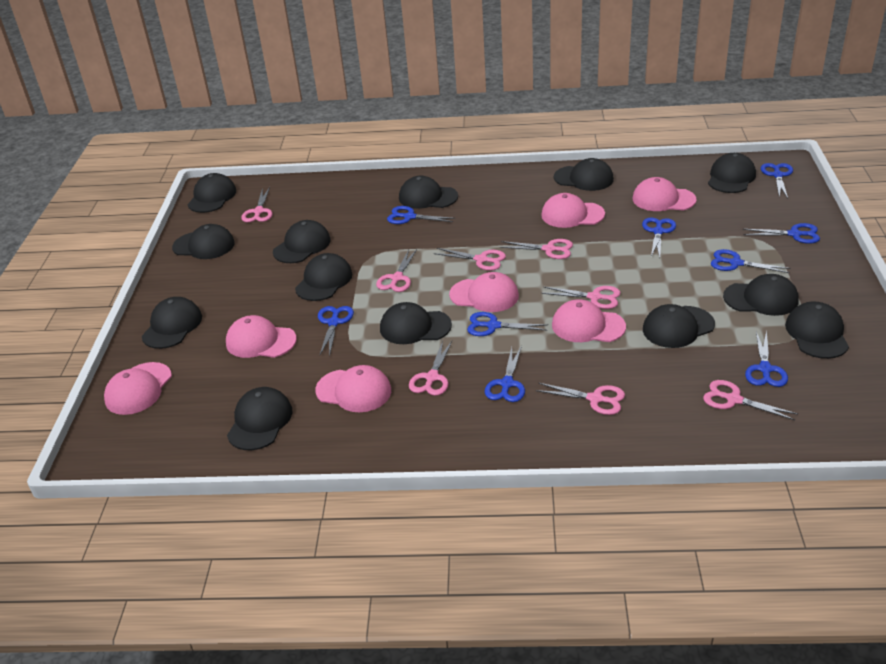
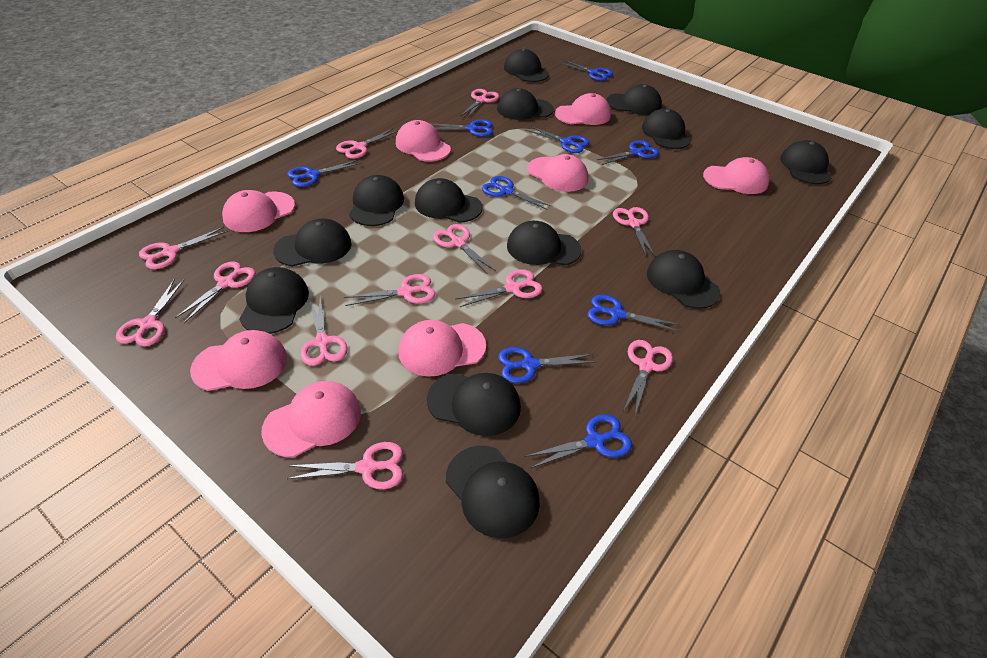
pink cap: 7 -> 8
pink scissors: 8 -> 12

